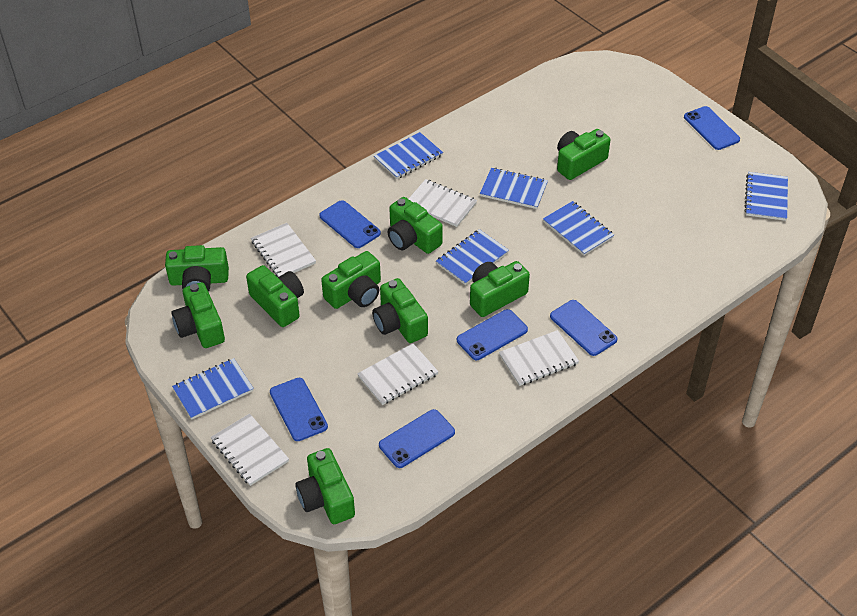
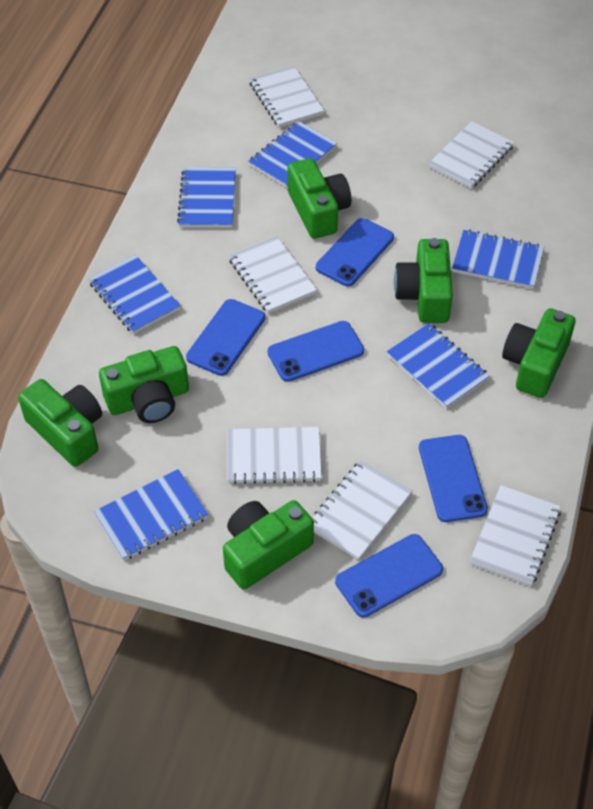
blue phone: 6 -> 5
green camera: 9 -> 6
white notebook: 5 -> 6

